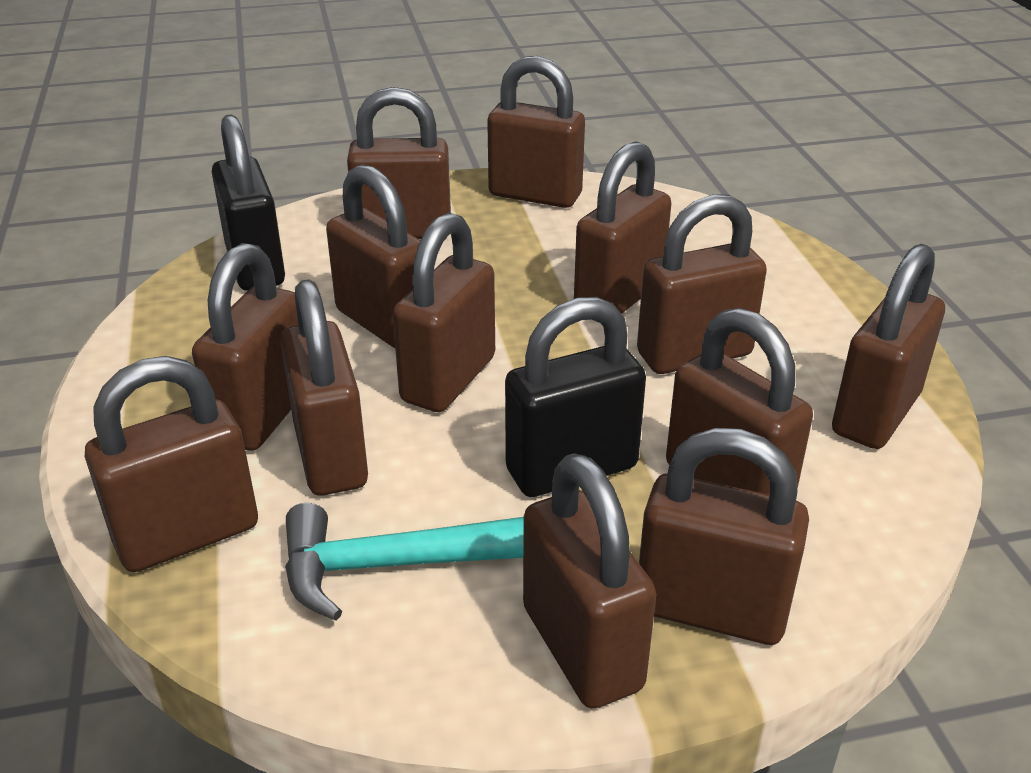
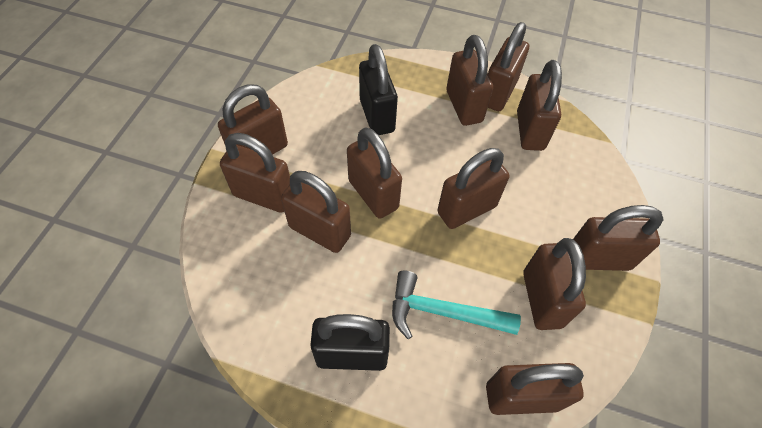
brown padlock: 13 -> 11

